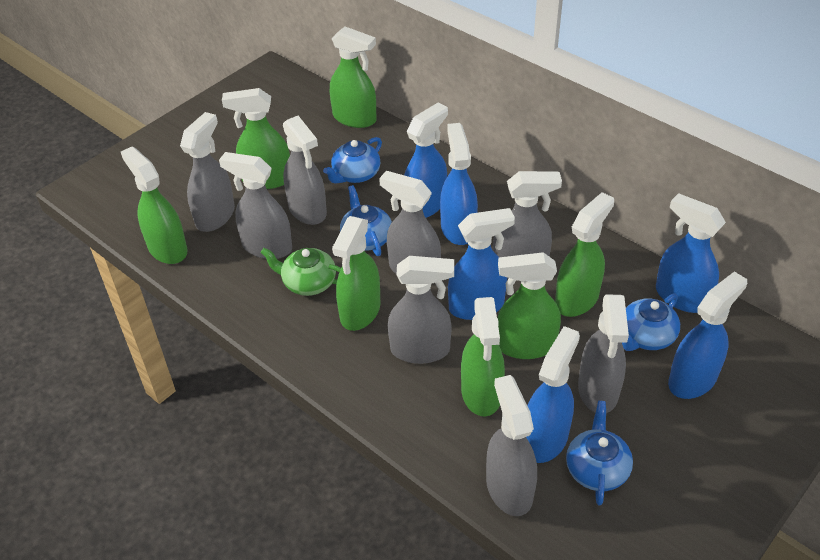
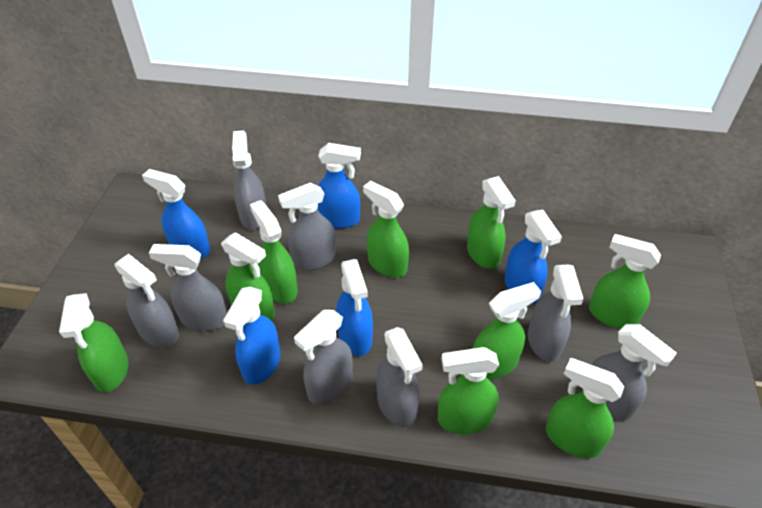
blue spray bottle: 6 -> 5
blue teapot: 4 -> 0
green spray bottle: 7 -> 9
green teapot: 1 -> 0

